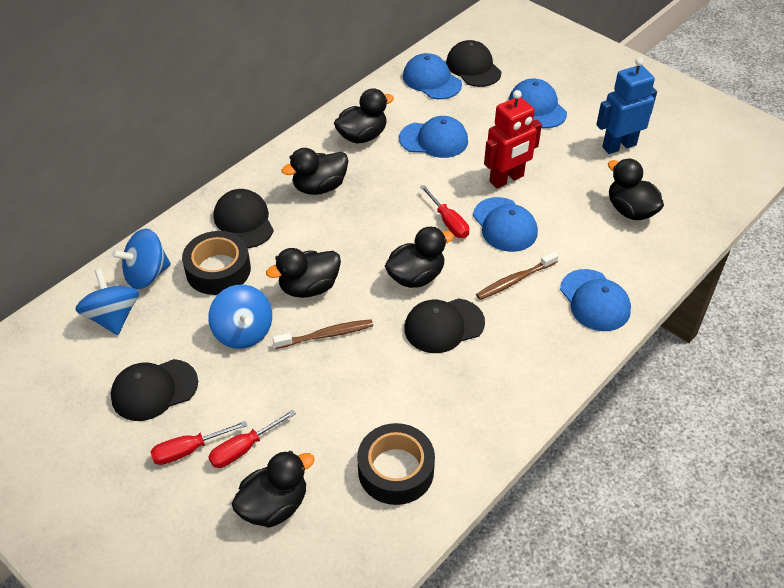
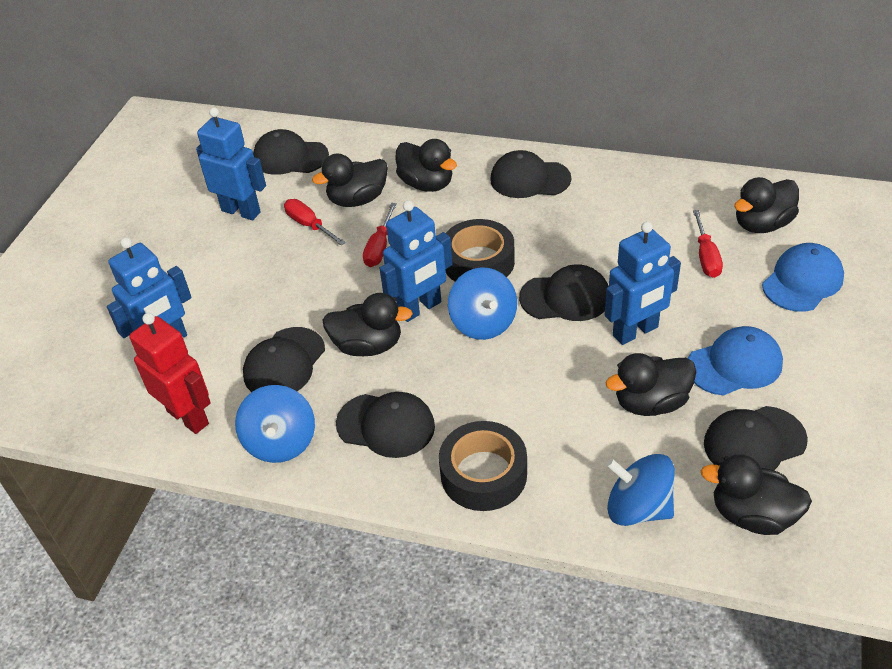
black cap: 4 -> 6
blue cap: 5 -> 2
blue robot: 1 -> 4
brown toothbrush: 2 -> 0

